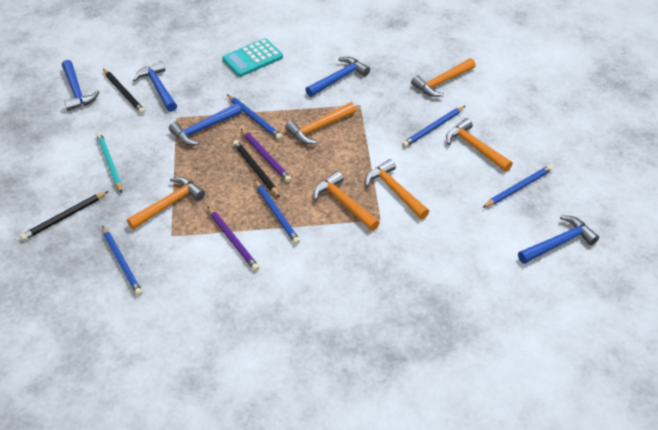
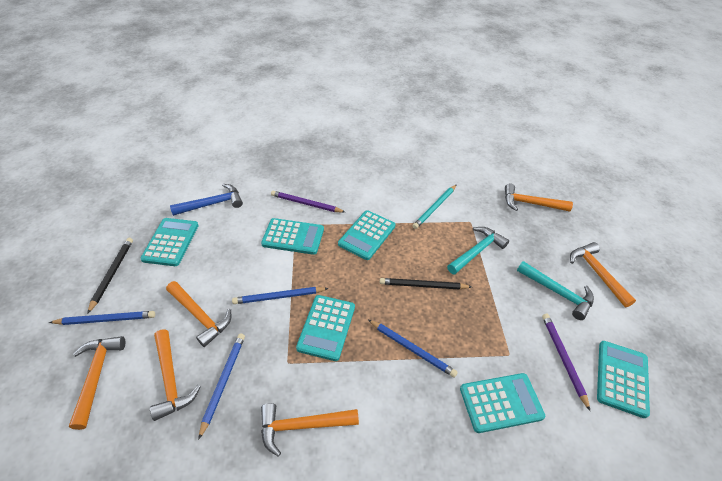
black pencil: 3 -> 2
blue hammer: 5 -> 1
blue pencil: 5 -> 4
turquoise calculator: 1 -> 6
turquoise hammer: 0 -> 2

